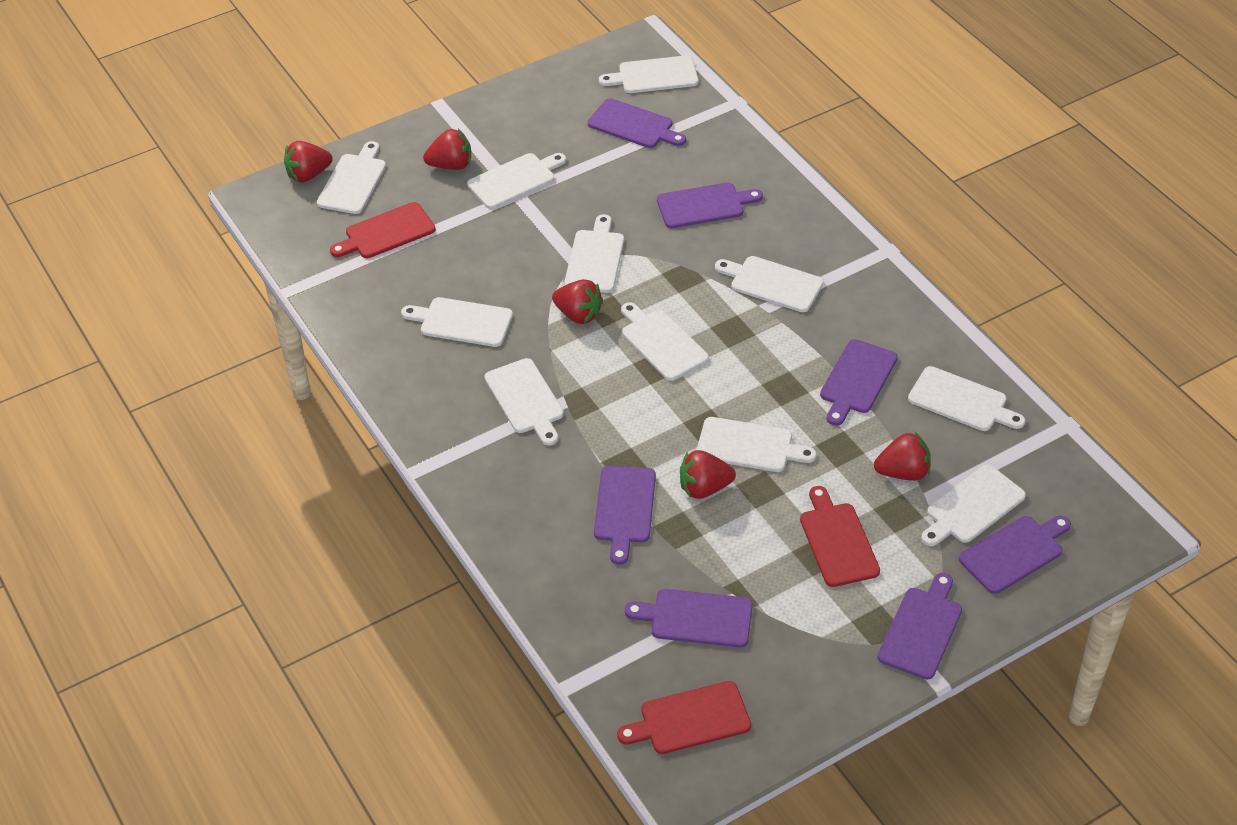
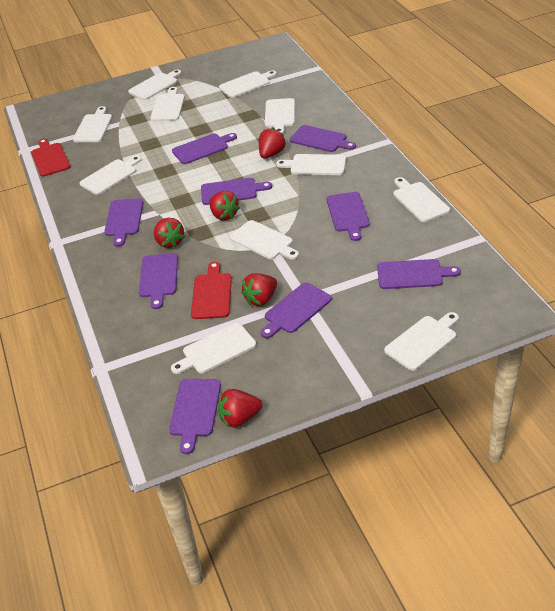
purple cutting board: 7 -> 9
red cutting board: 3 -> 2

